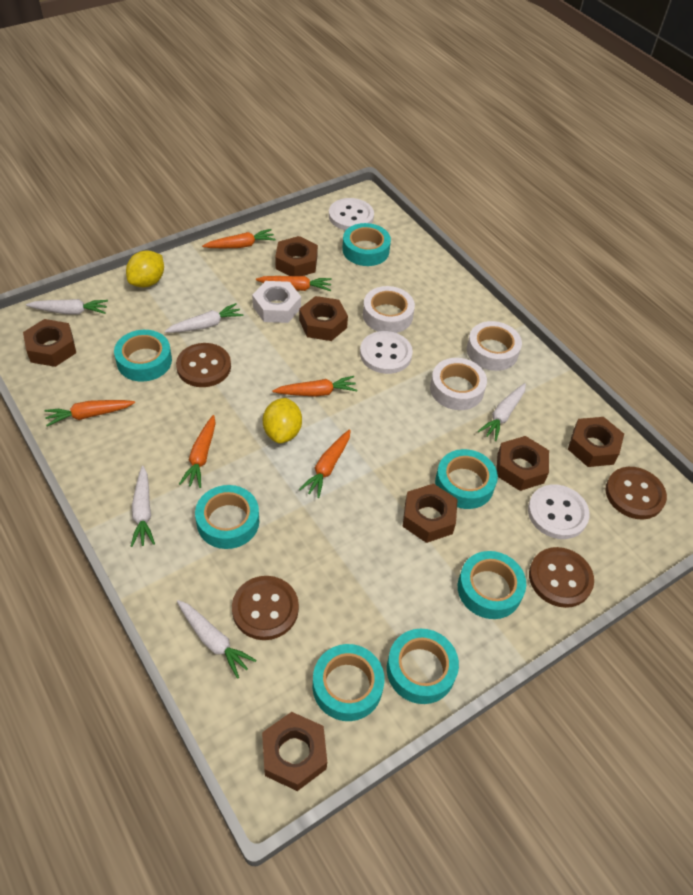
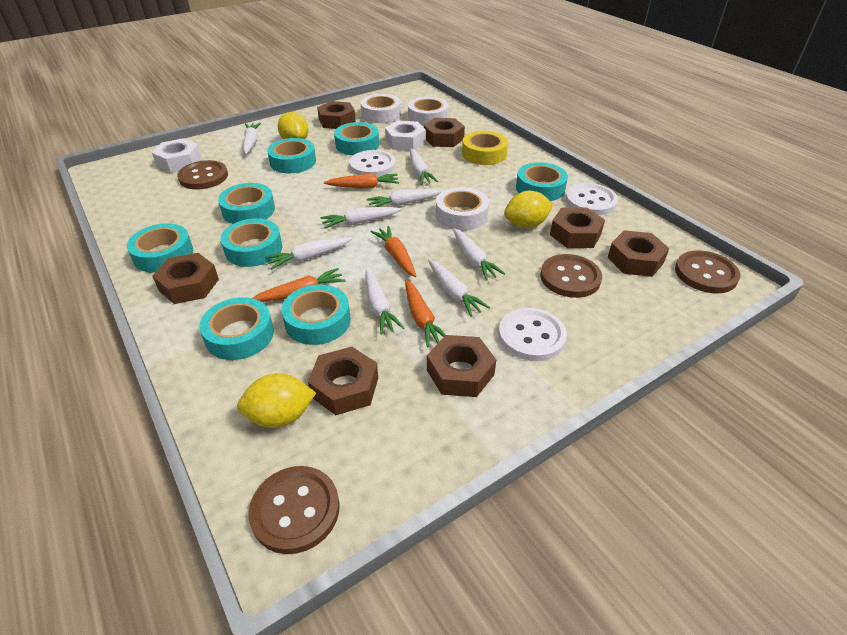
orange carrot: 6 -> 4
turquoise tape: 7 -> 8
white carrot: 5 -> 8
white nut: 1 -> 2
yellow lemon: 2 -> 3
yellow tape: 0 -> 1

